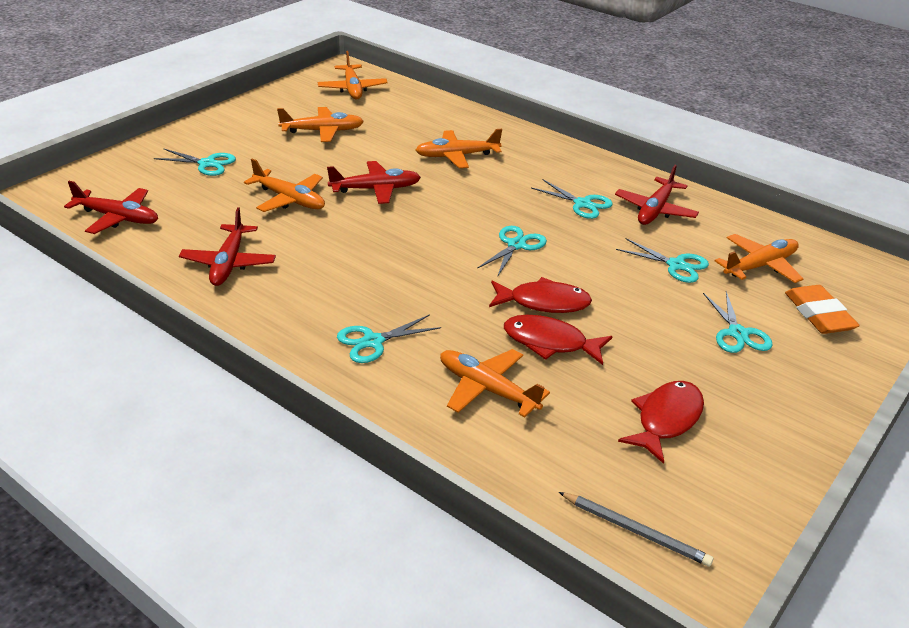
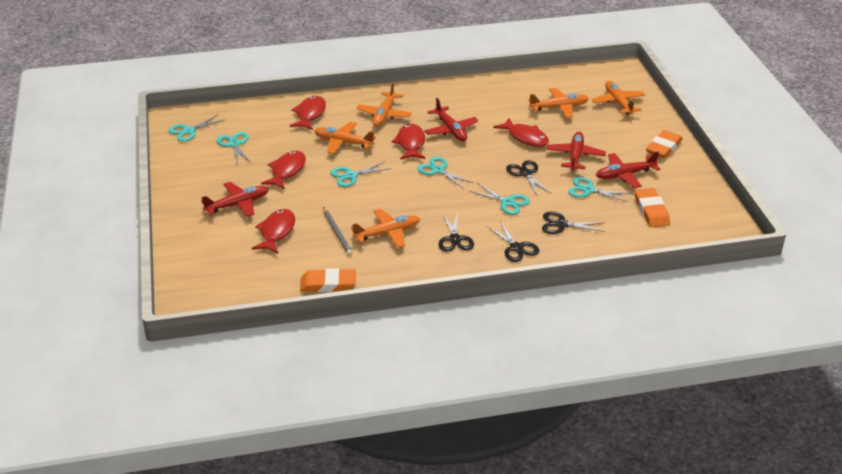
black scissors: 0 -> 4
orange eraser: 1 -> 3
orange plane: 6 -> 5
red fish: 3 -> 5

